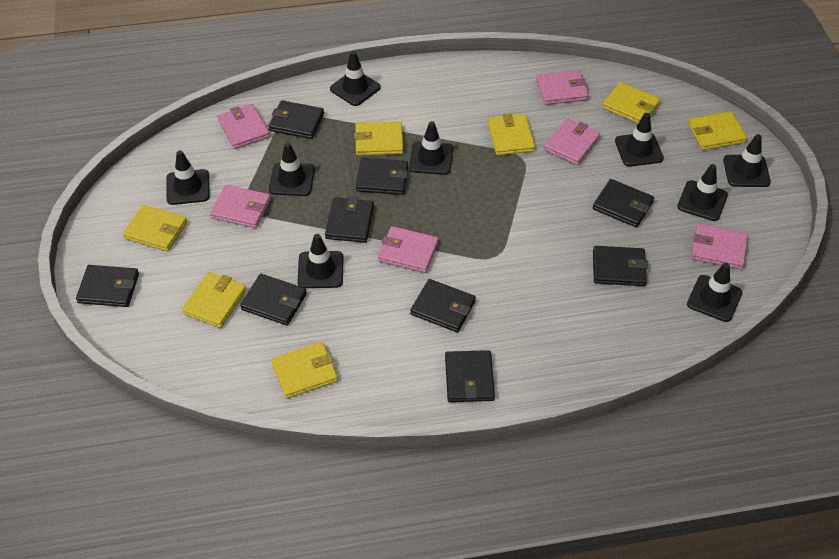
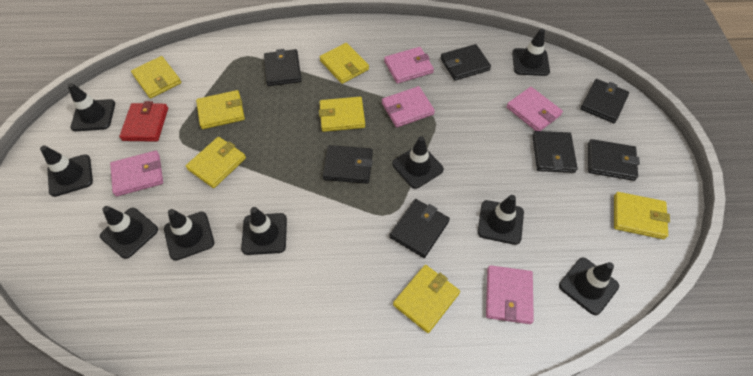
black wallet: 9 -> 7
pink wallet: 6 -> 5
red wallet: 0 -> 1

